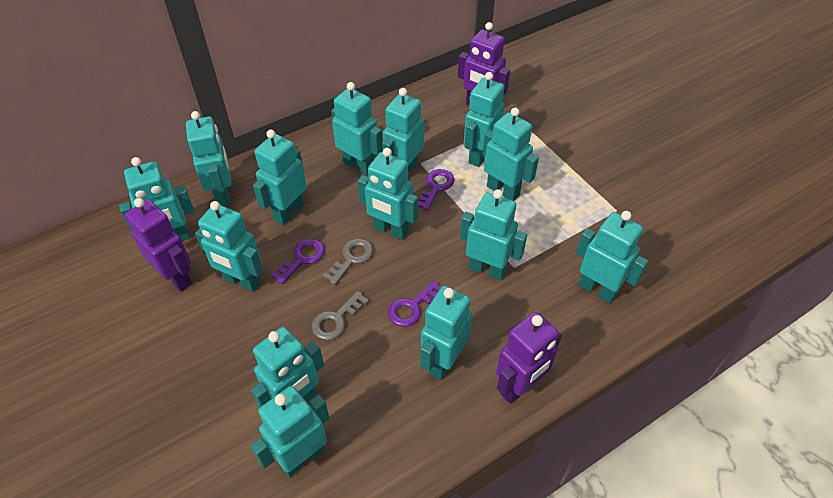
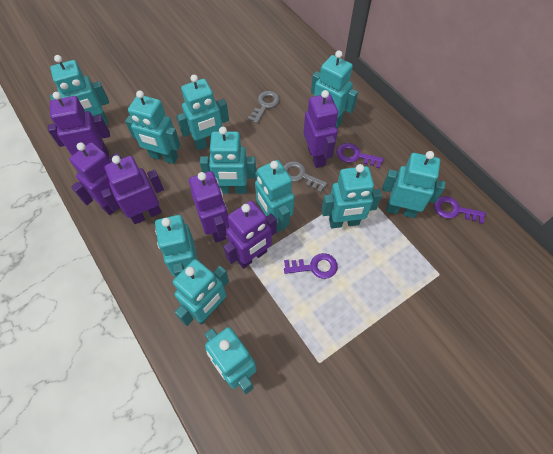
purple robot: 3 -> 6
turquoise robot: 14 -> 11

